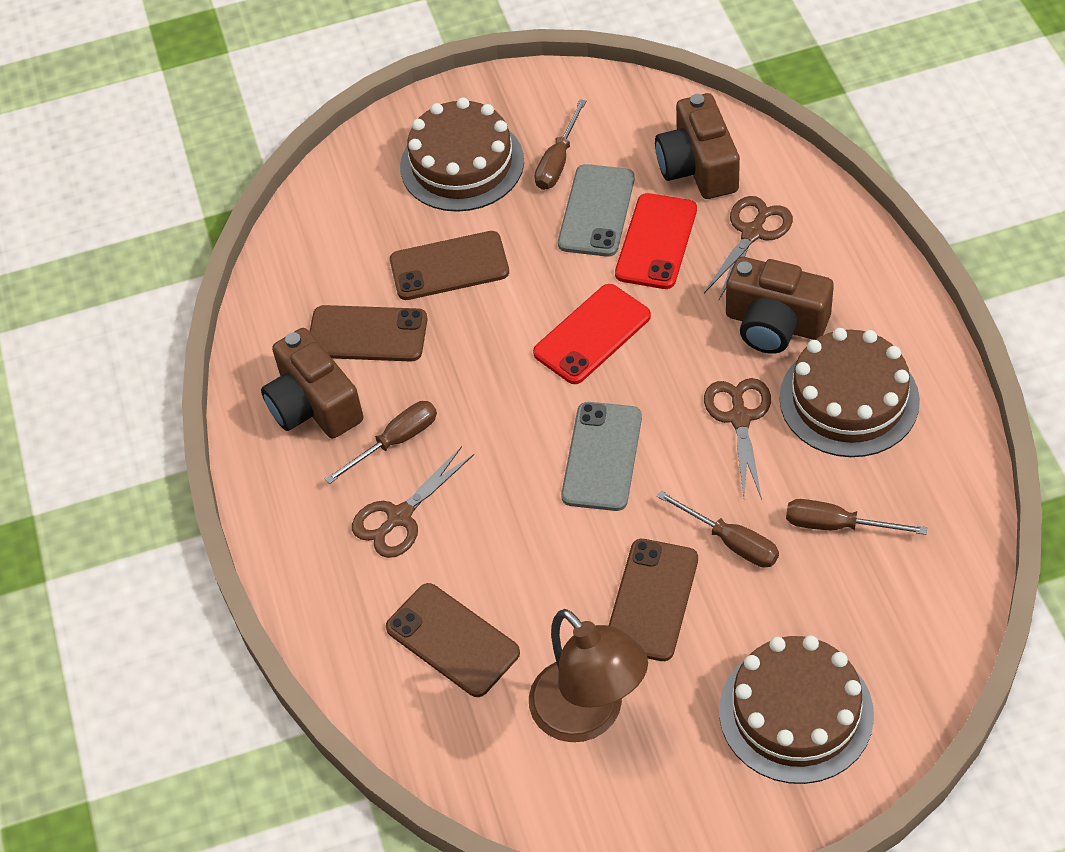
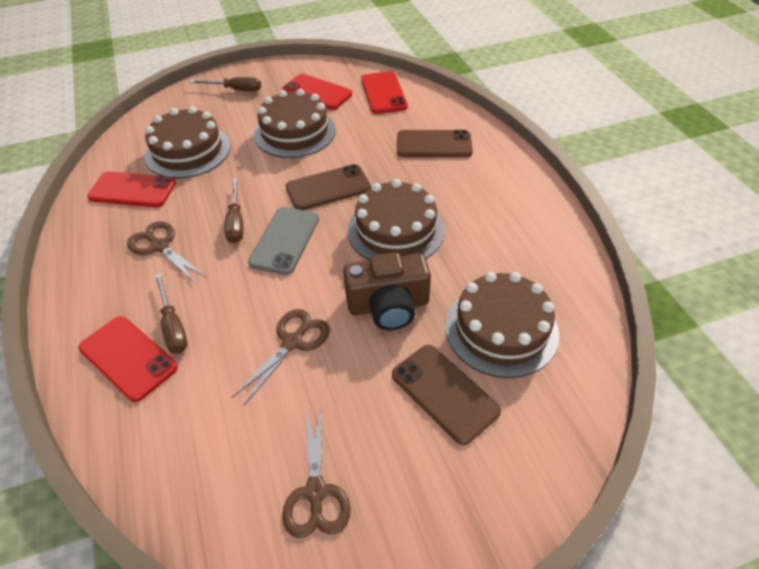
brown cake: 3 -> 4
brown camera: 3 -> 1
brown lamp: 1 -> 0
brown phone: 4 -> 3
brown screwdriver: 4 -> 3
grey phone: 2 -> 1
red phone: 2 -> 4

